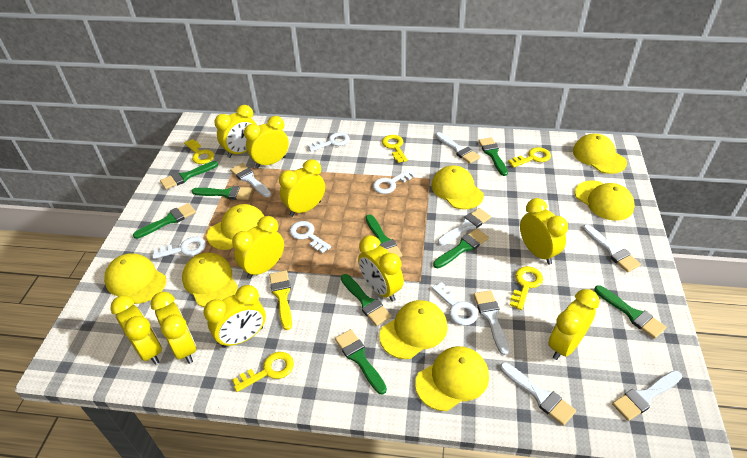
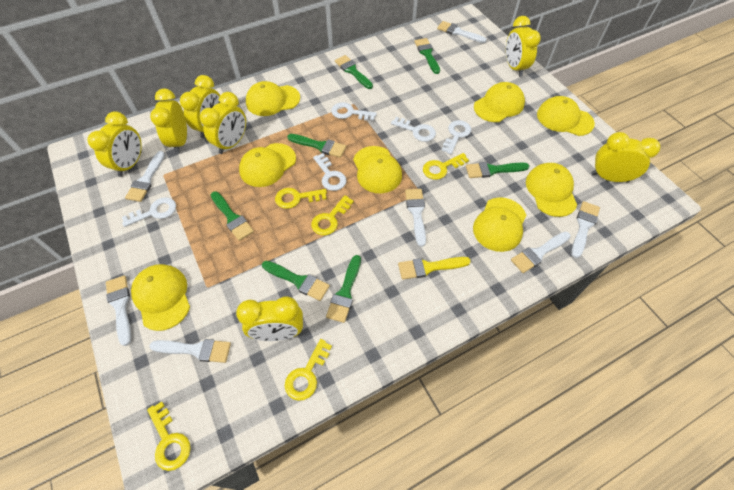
green brush: 9 -> 7
yellow clock: 10 -> 7

